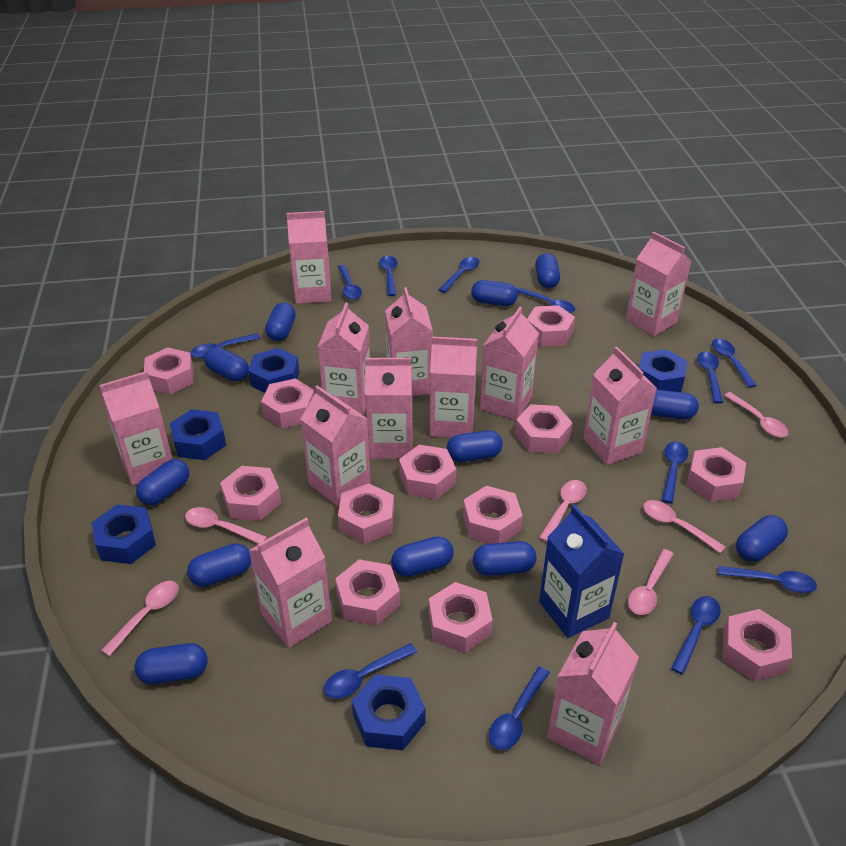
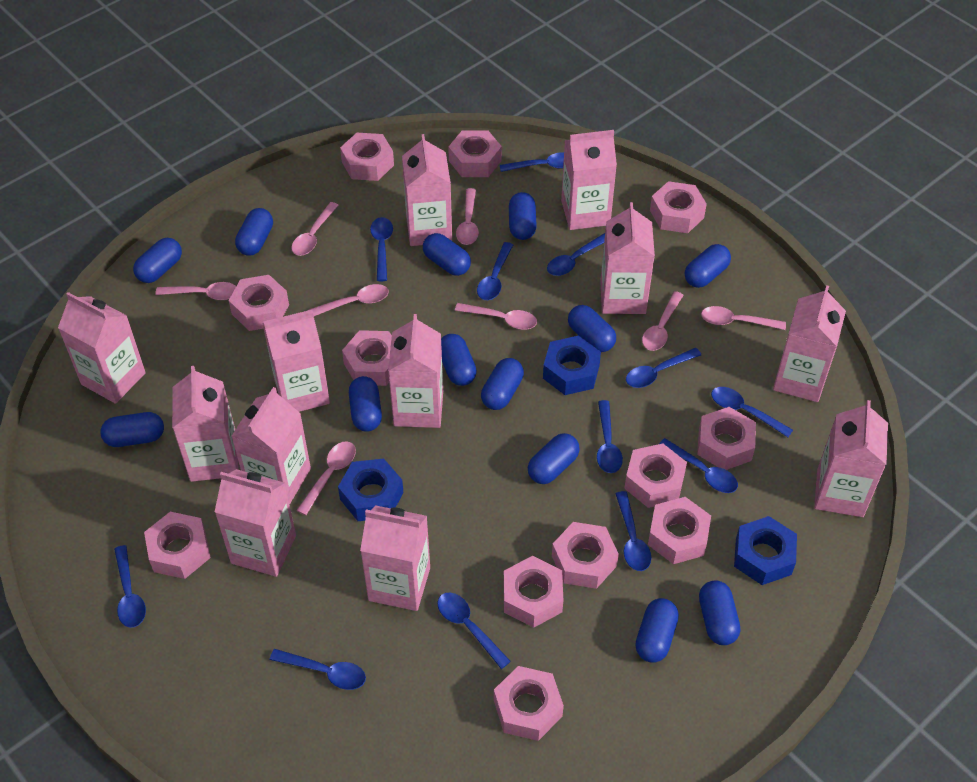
blue capsule: 12 -> 13
blue carton: 1 -> 0
blue nut: 5 -> 3
pink spoon: 6 -> 8

